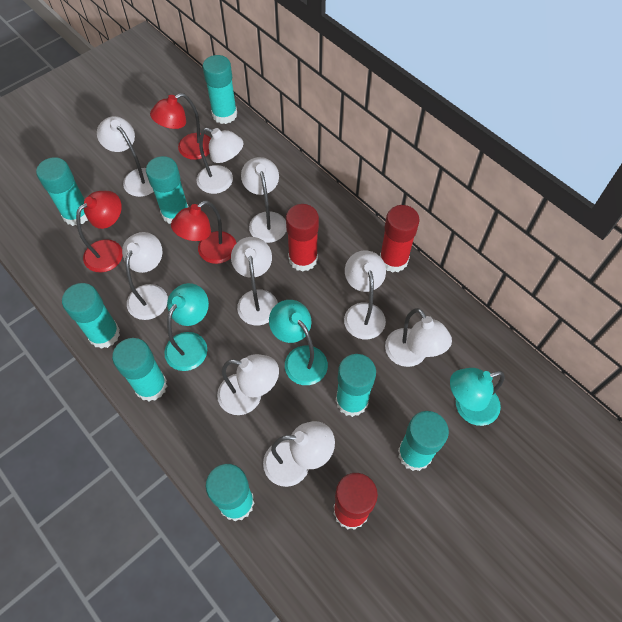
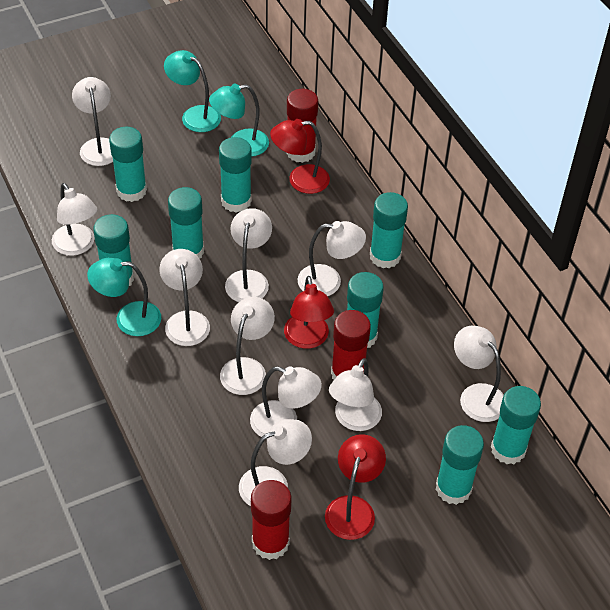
white lamp: 9 -> 10

